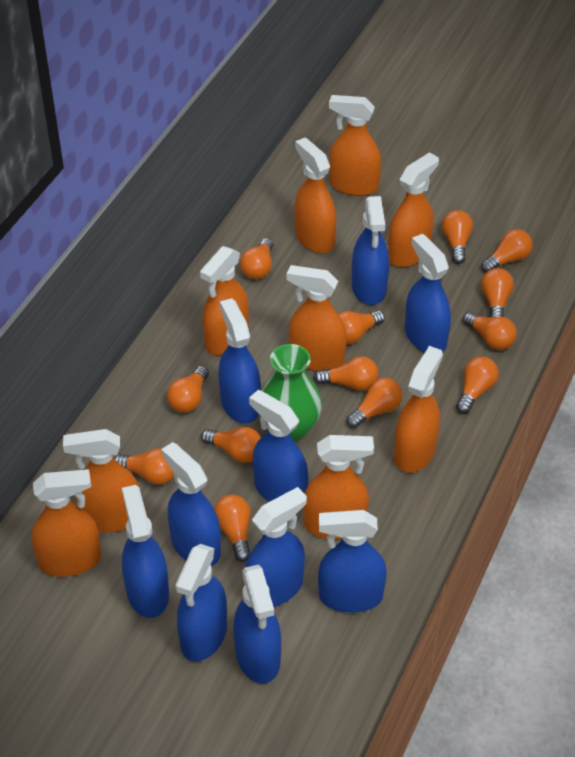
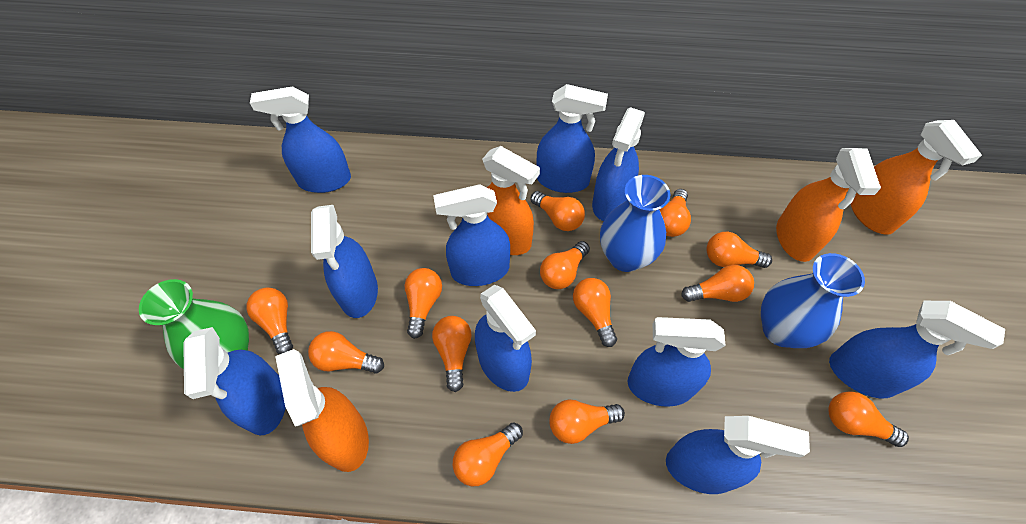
blue vase: 0 -> 2
orange spray bottle: 9 -> 4

